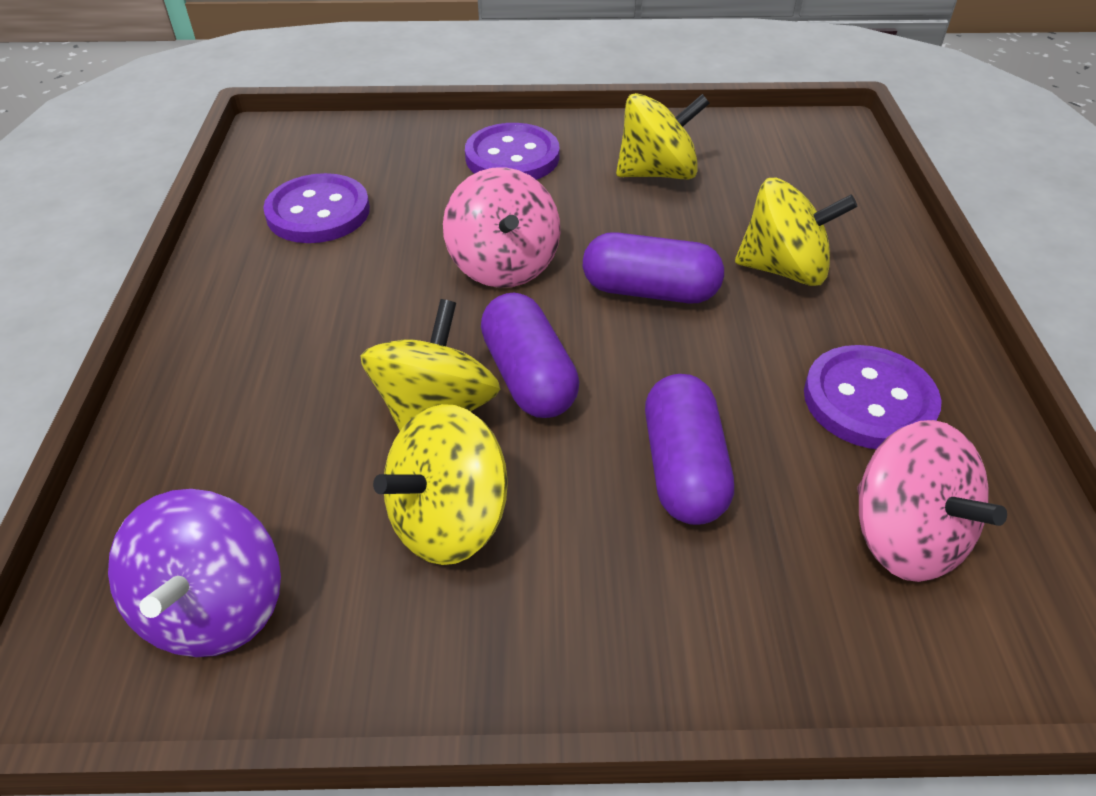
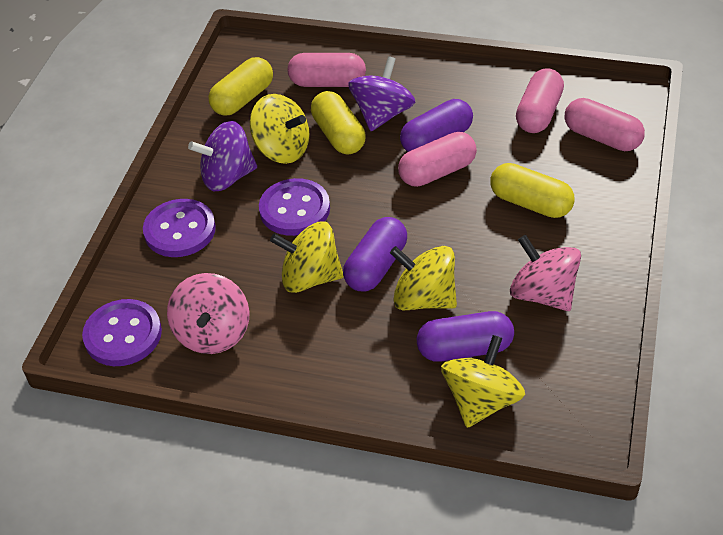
pink capsule: 0 -> 4
purple spinning top: 1 -> 2
yellow capsule: 0 -> 3

